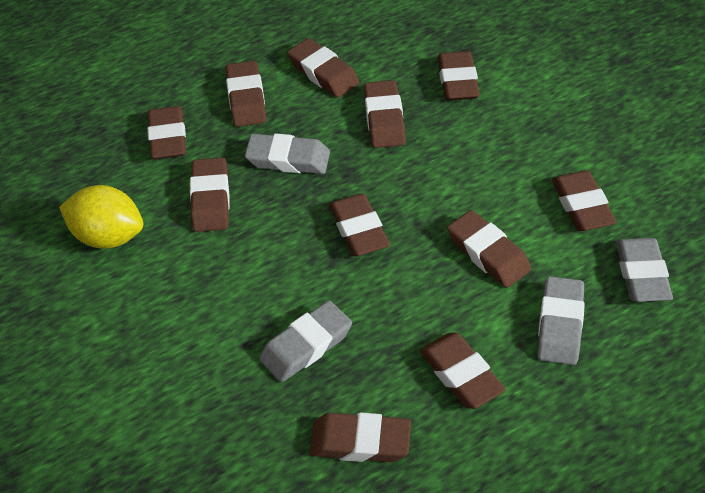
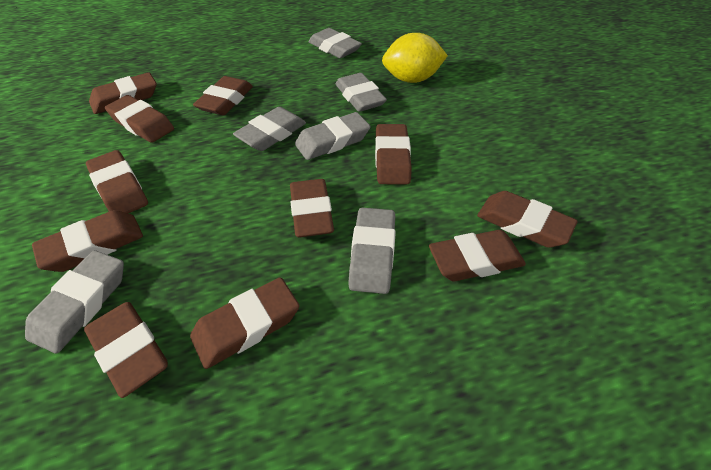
grey eraser: 4 -> 6

